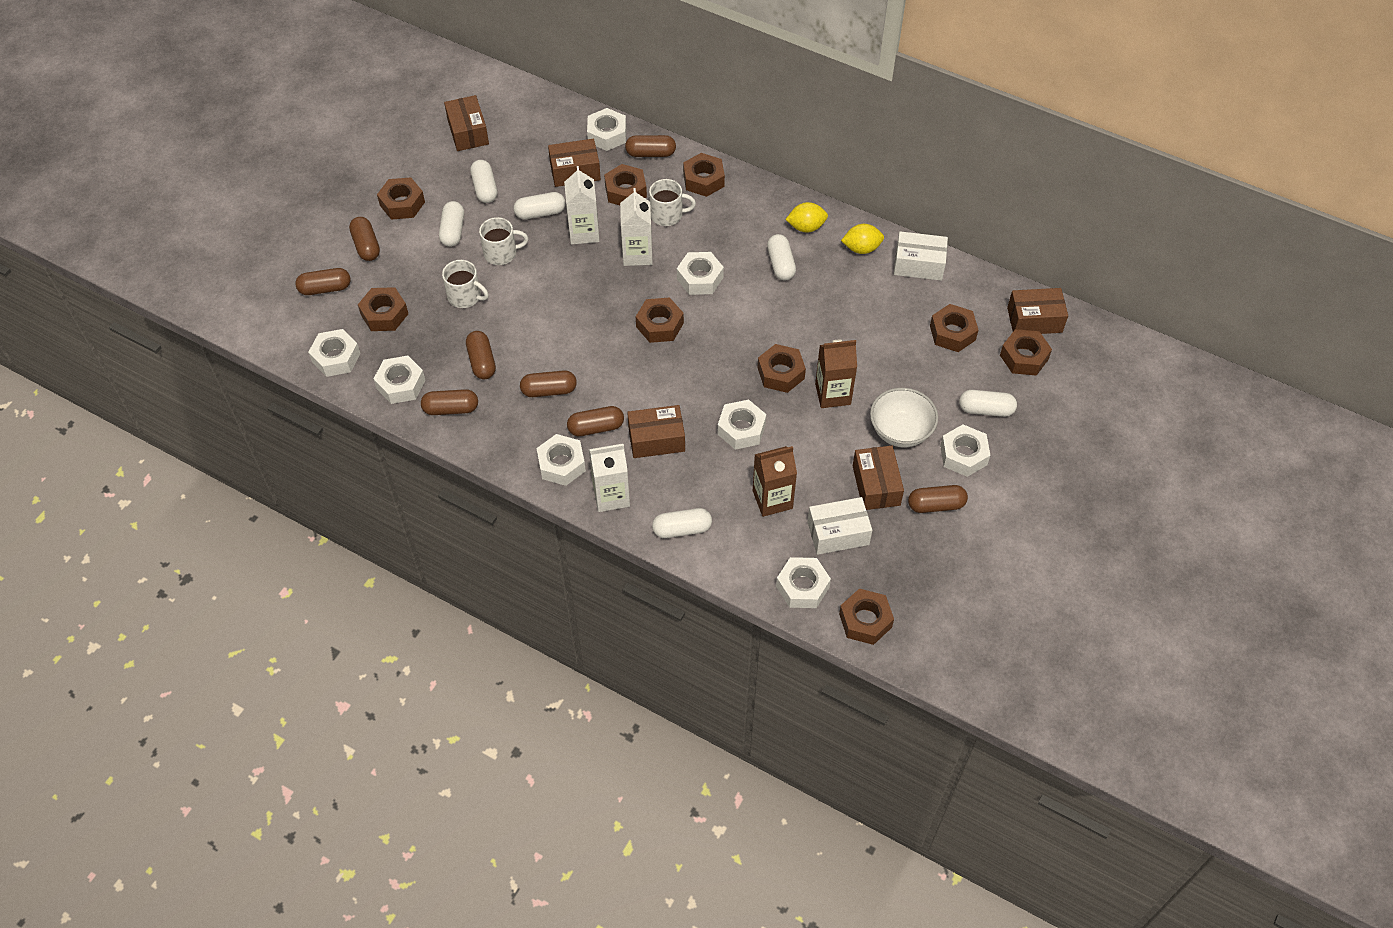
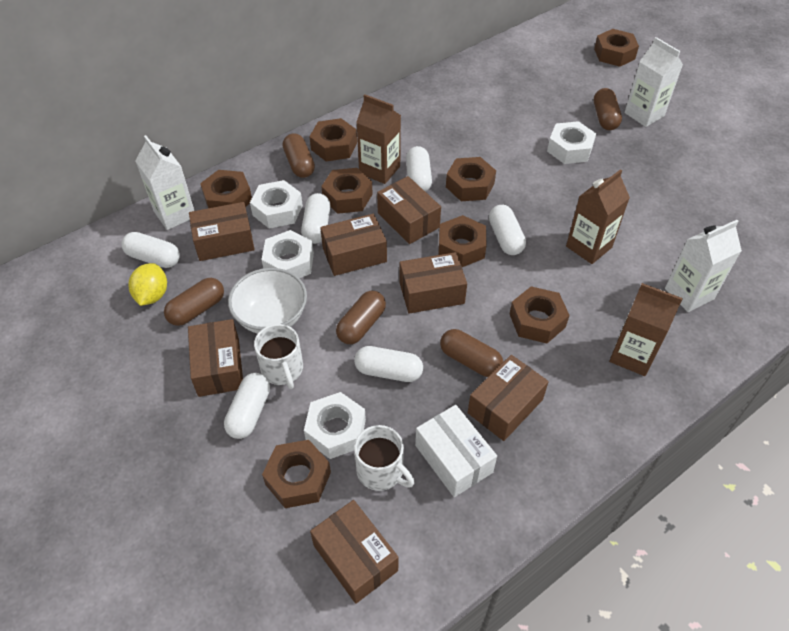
brown box: 5 -> 7
brown capsule: 8 -> 5
brown carton: 2 -> 3
brown nut: 9 -> 8
white box: 2 -> 1
white mug: 3 -> 2
white nut: 8 -> 4
yellow lemon: 2 -> 1

